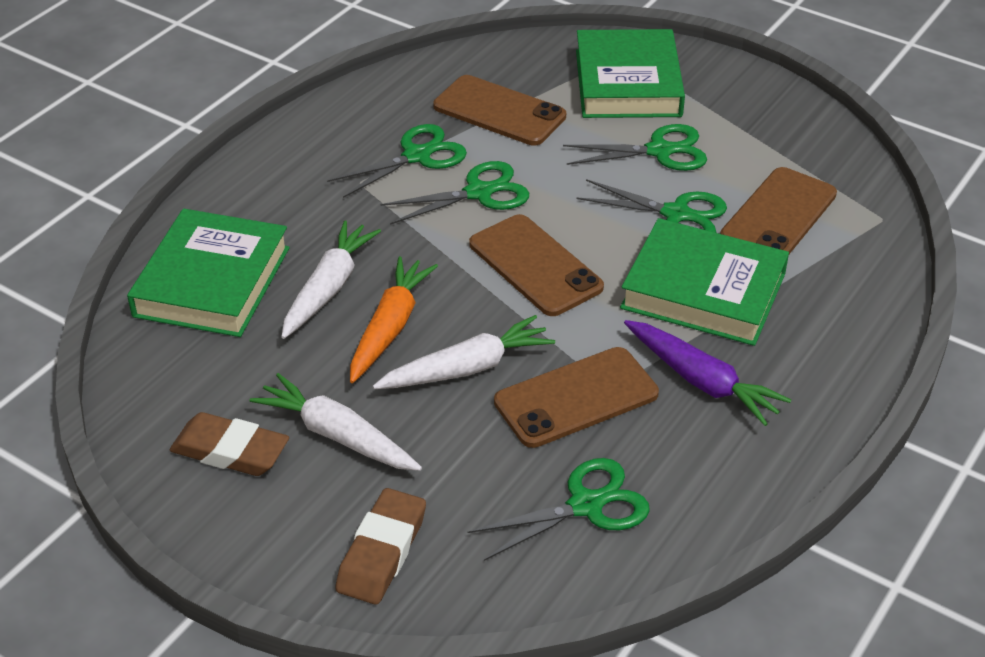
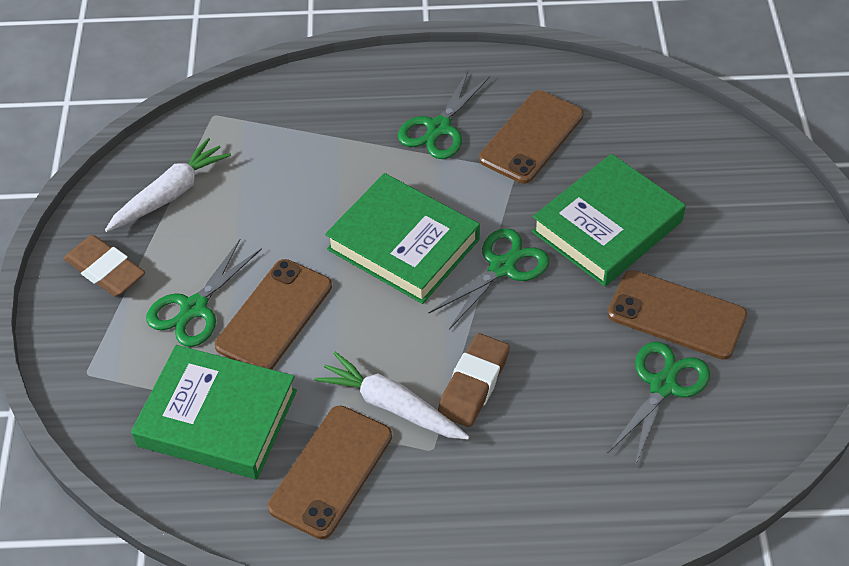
green scissors: 5 -> 4
orange carrot: 1 -> 0
purple carrot: 1 -> 0
white carrot: 3 -> 2

